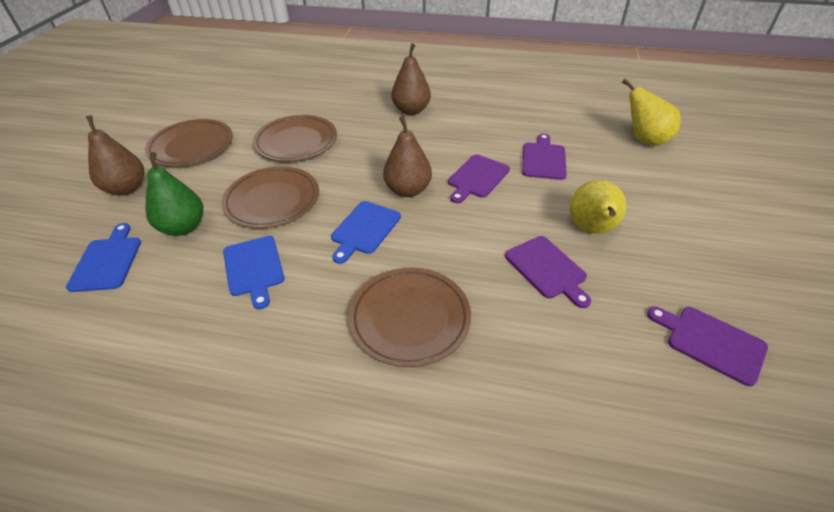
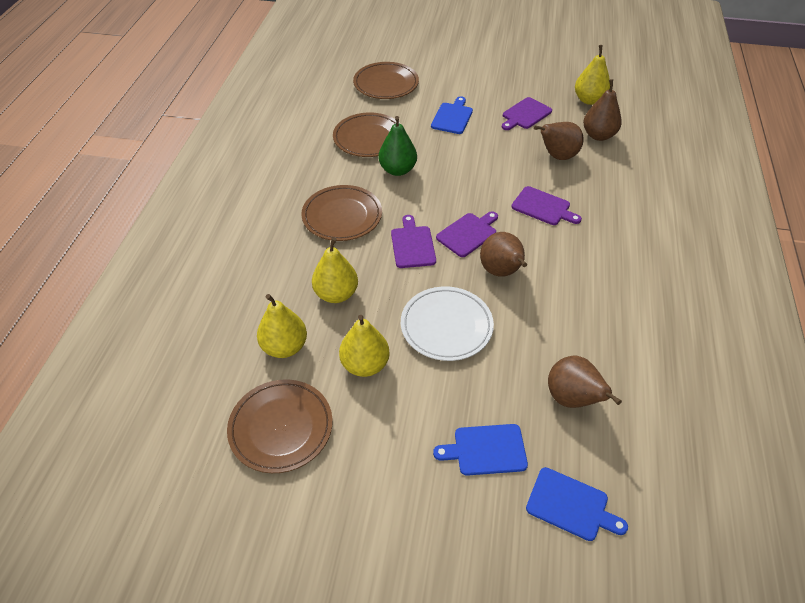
brown pear: 3 -> 4
white plate: 0 -> 1
yellow pear: 2 -> 4

